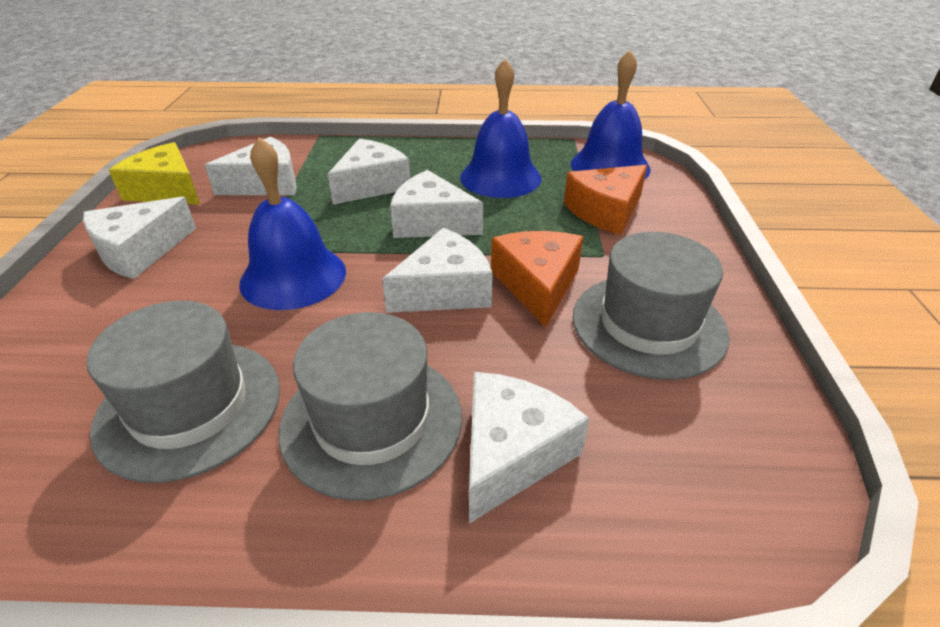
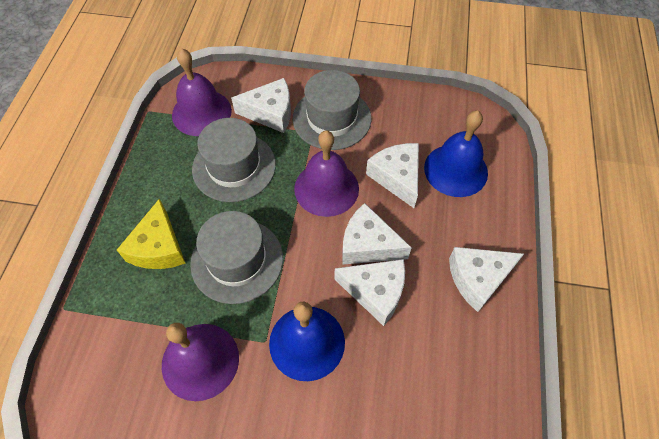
blue bell: 3 -> 2
orange cheese: 2 -> 0
purple bell: 0 -> 3
white cheese: 6 -> 5

